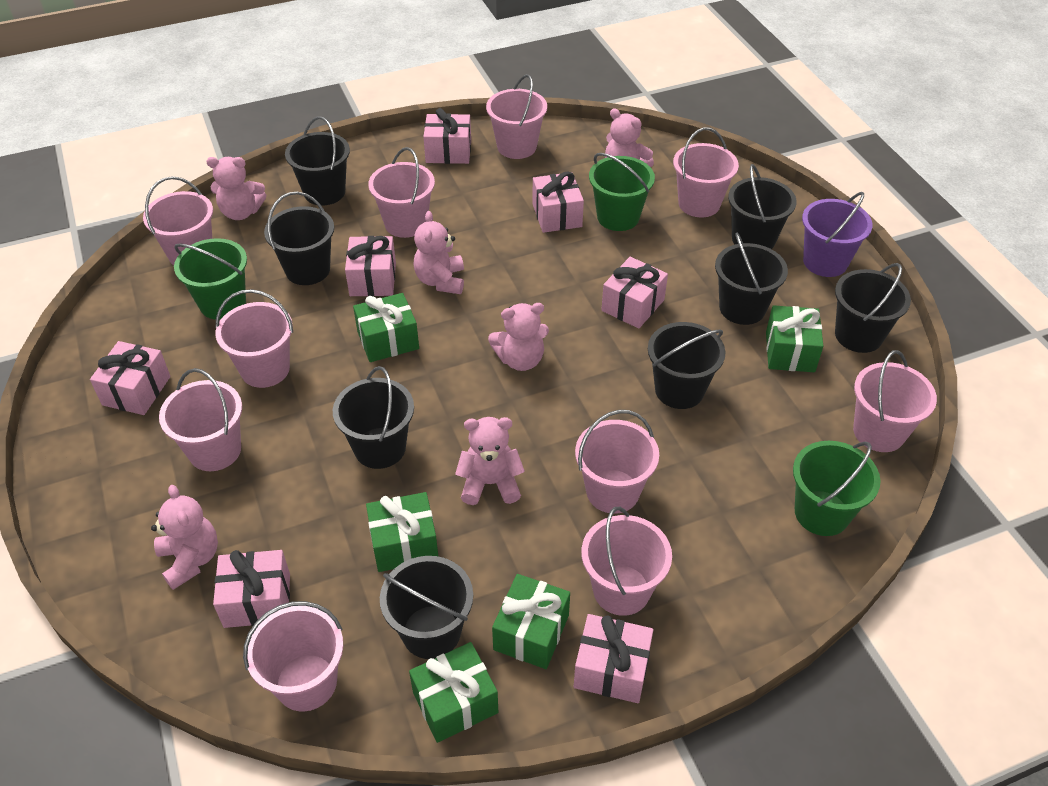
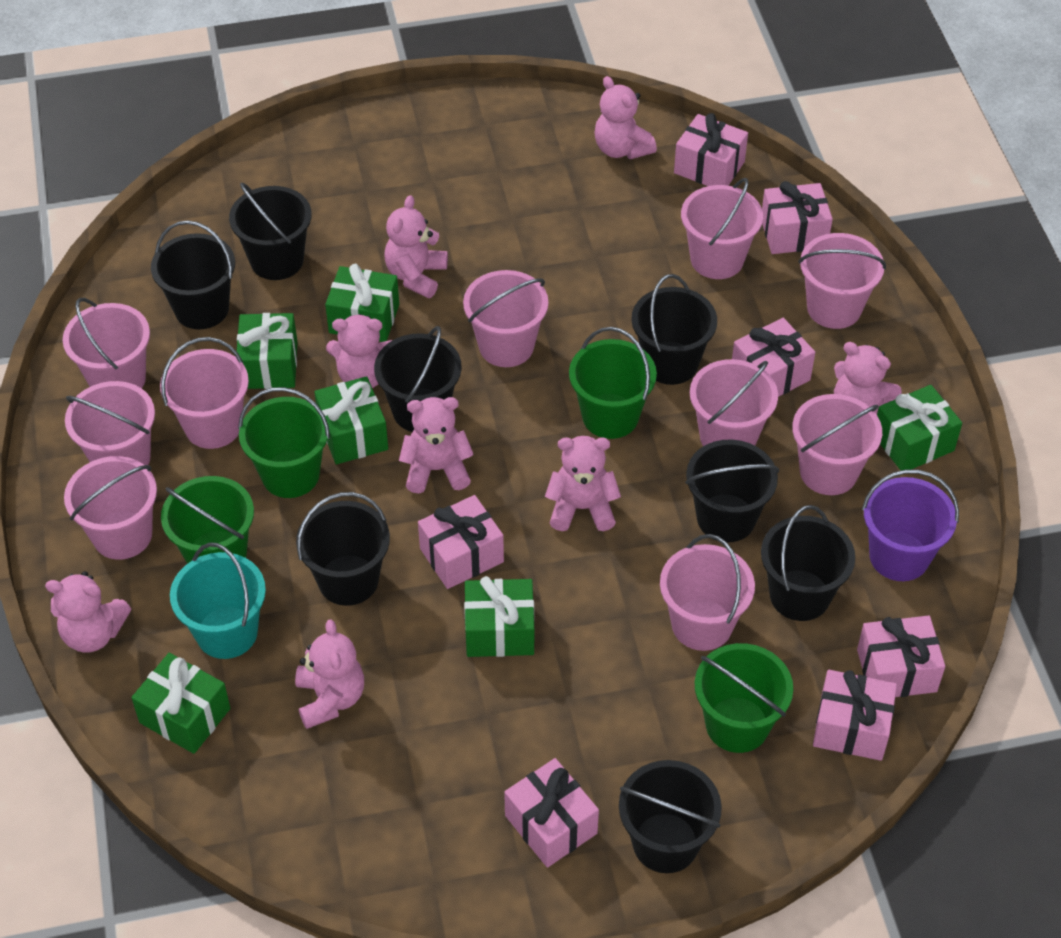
green bucket: 3 -> 4
green gift: 5 -> 6
pink teddy bear: 6 -> 8
turquoise bucket: 0 -> 1

